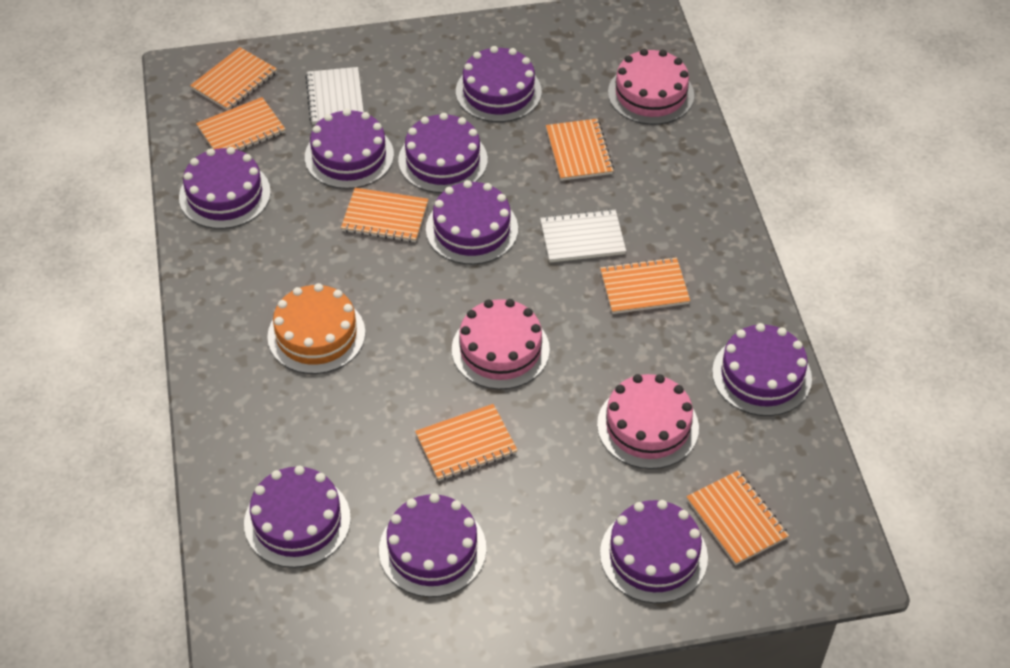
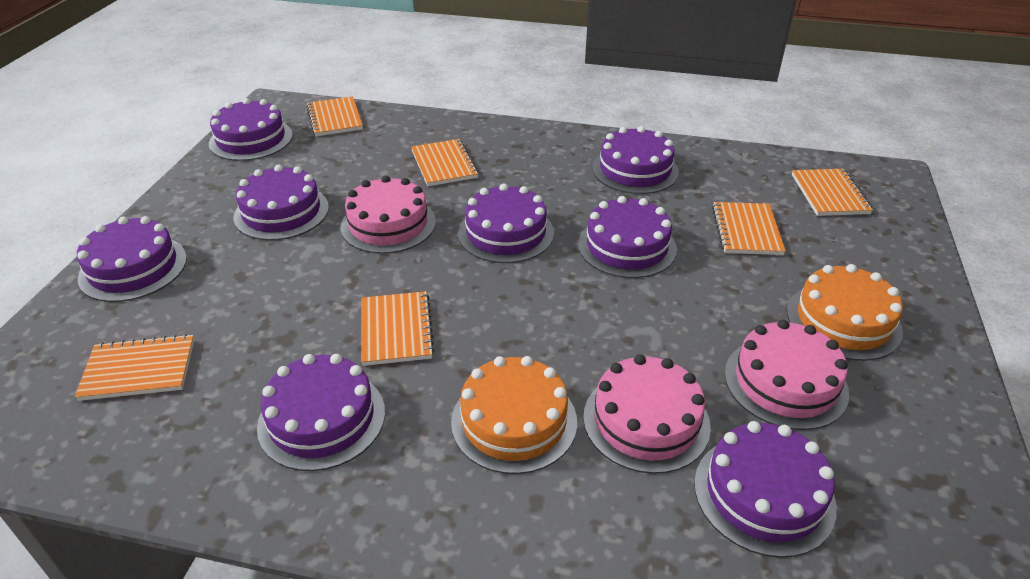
orange cake: 1 -> 2
orange notebook: 7 -> 6
purple cake: 9 -> 8
white notebook: 2 -> 0

